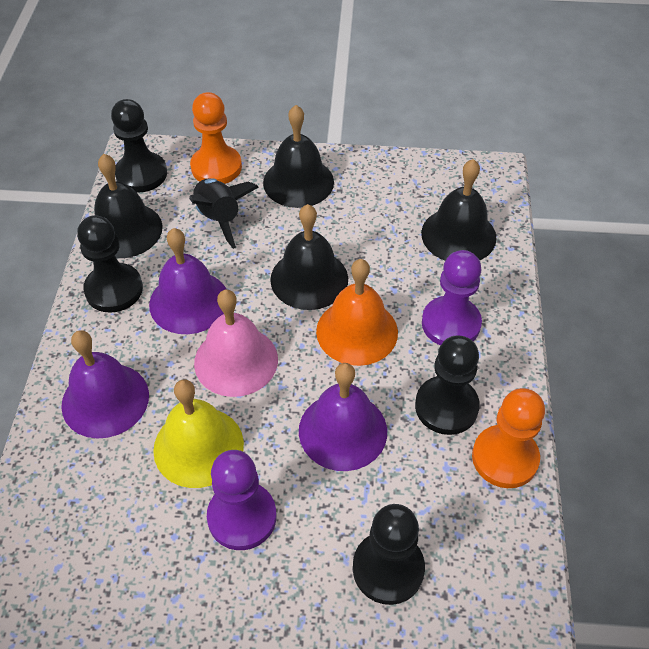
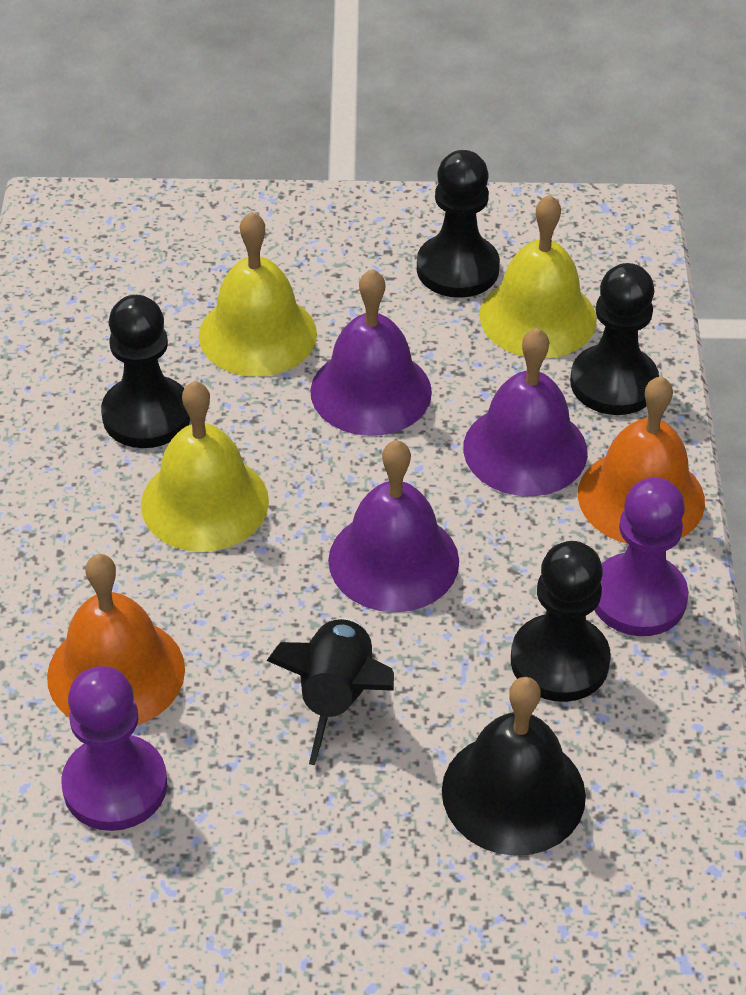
black bell: 4 -> 1
orange bell: 1 -> 2
orange pawn: 2 -> 0
pink bell: 1 -> 0
yellow bell: 1 -> 3

